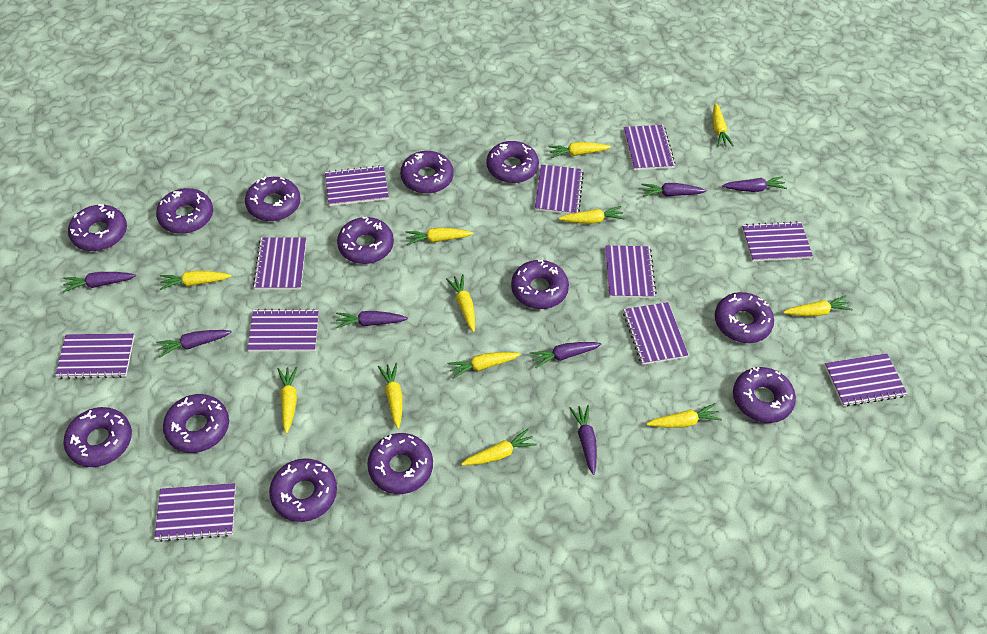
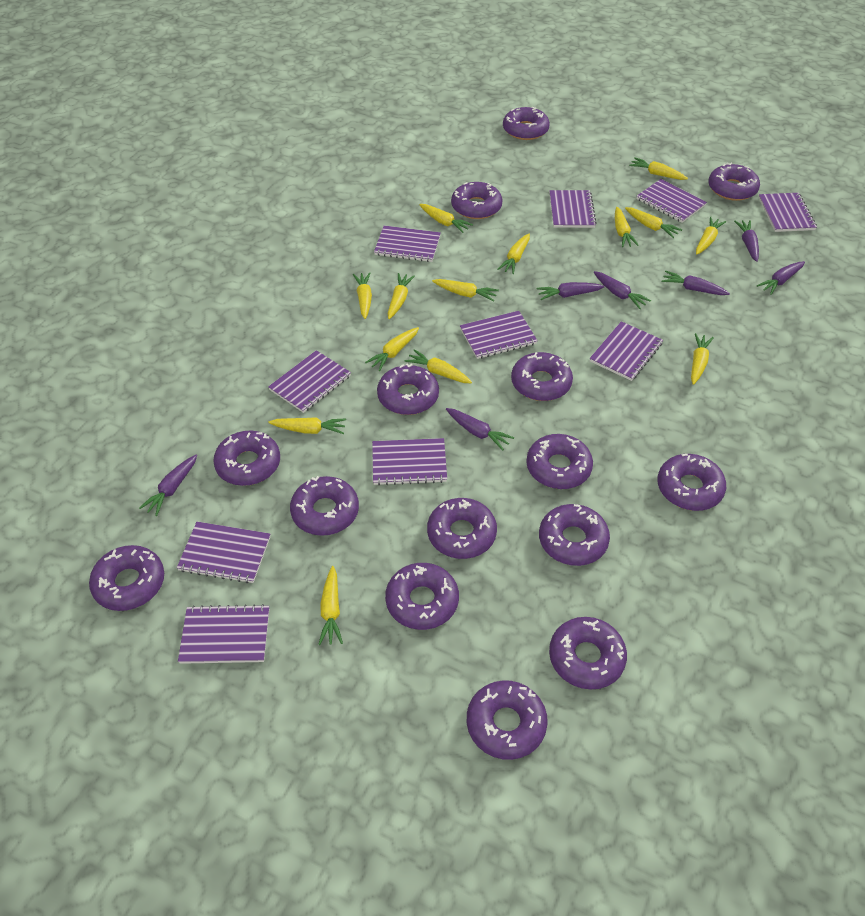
purple donut: 13 -> 15
purple notebook: 11 -> 10
yellow carrot: 12 -> 14

